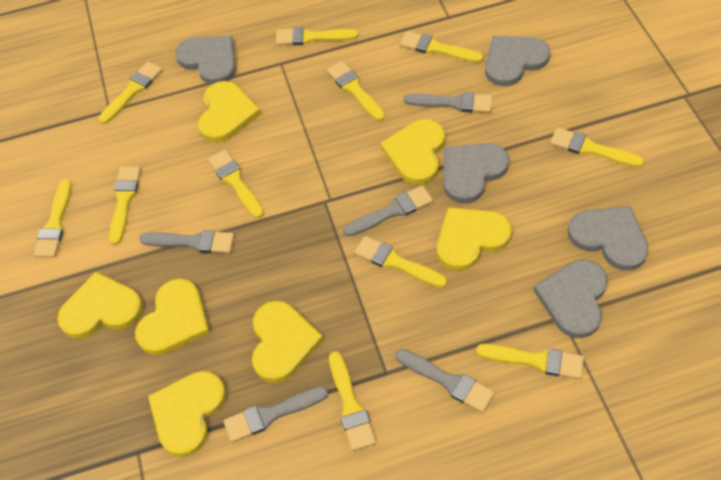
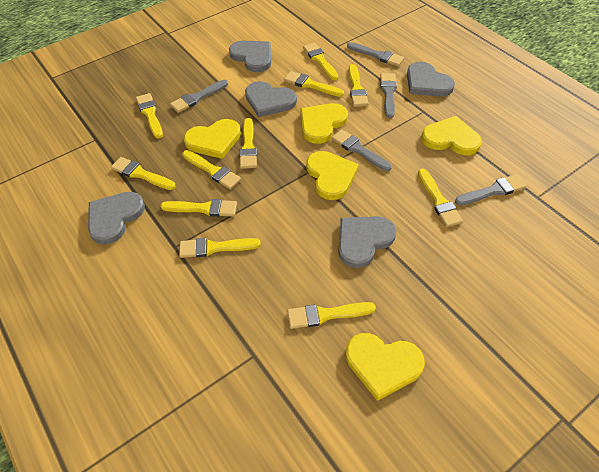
yellow heart: 7 -> 5

